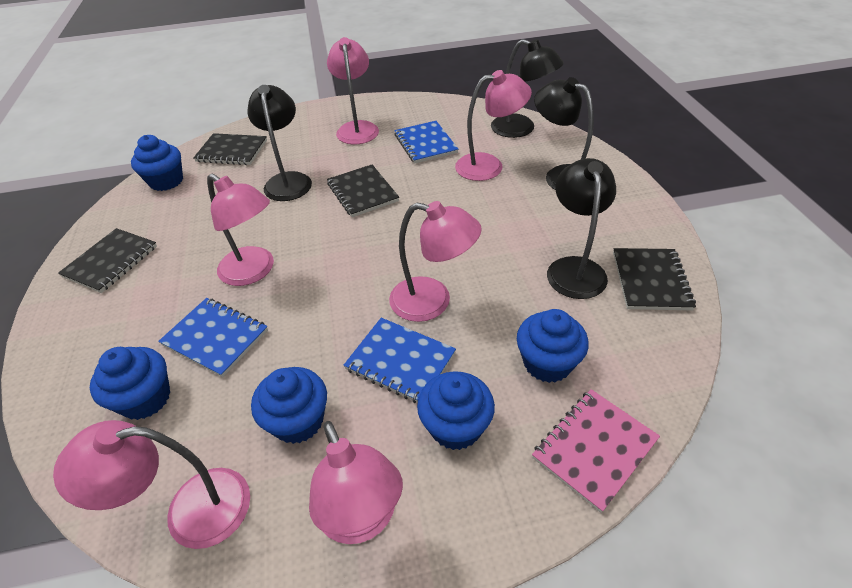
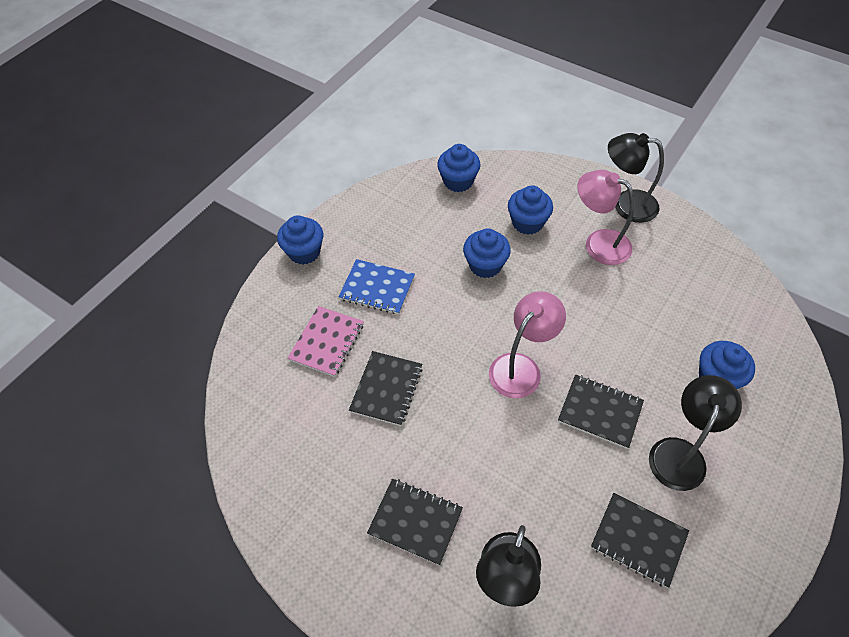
black lamp: 4 -> 3
blue notebook: 3 -> 1
pink lamp: 6 -> 2

